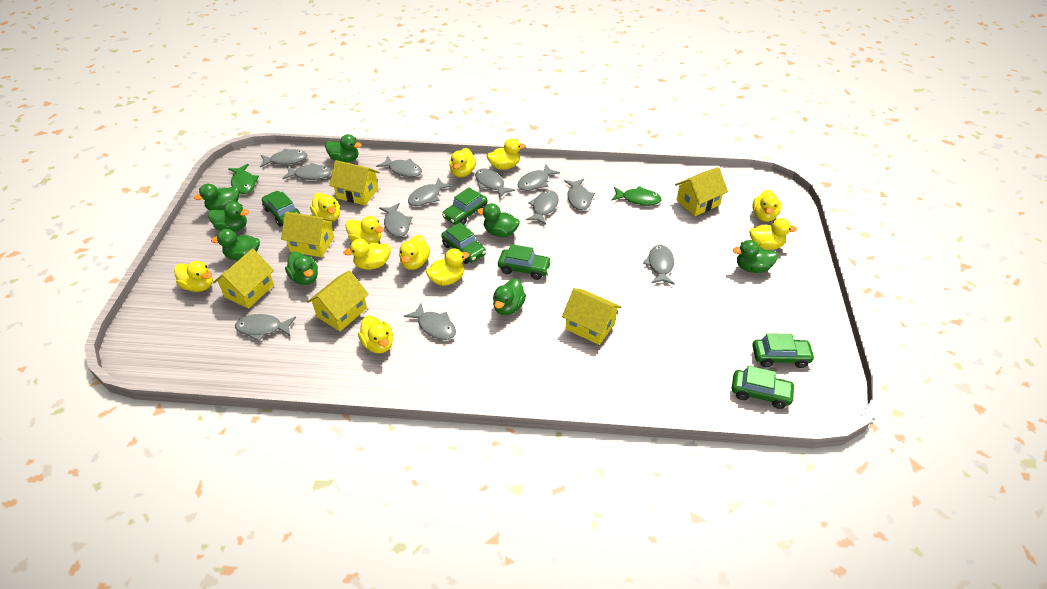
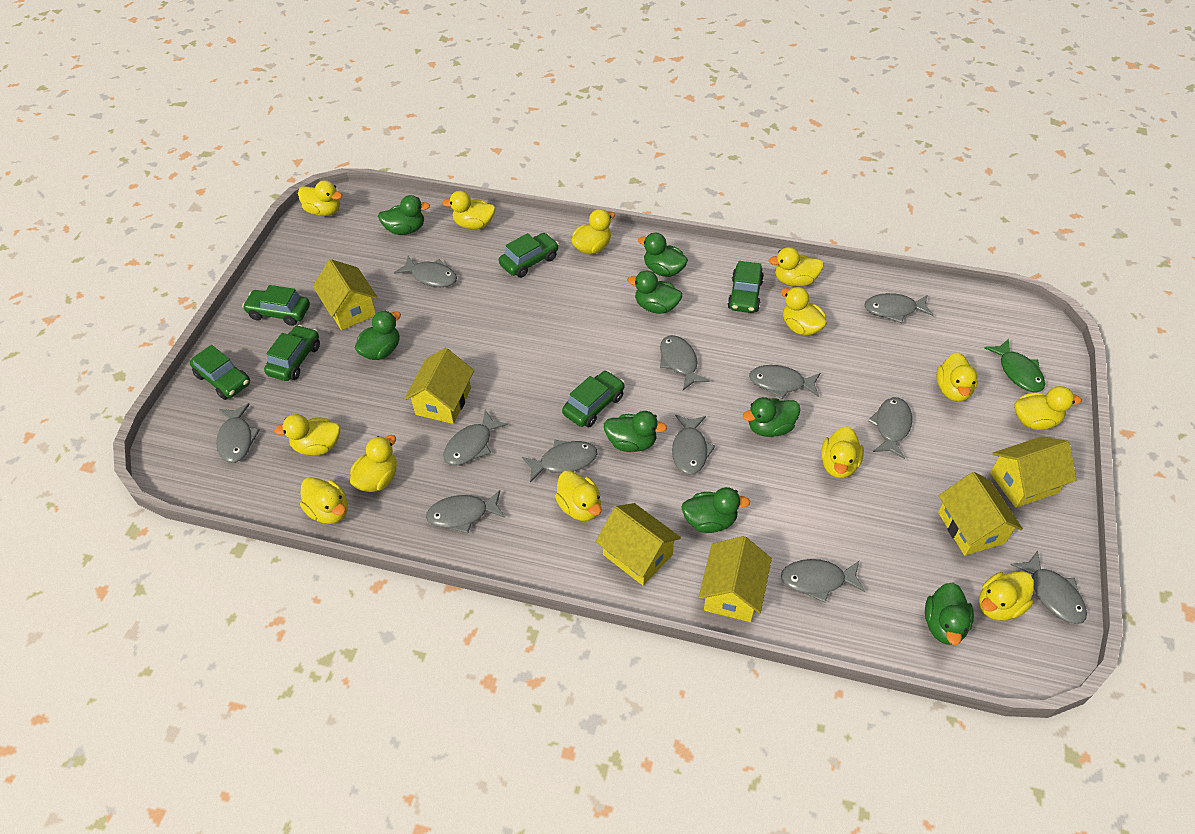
green fish: 2 -> 1
yellow duck: 11 -> 13

